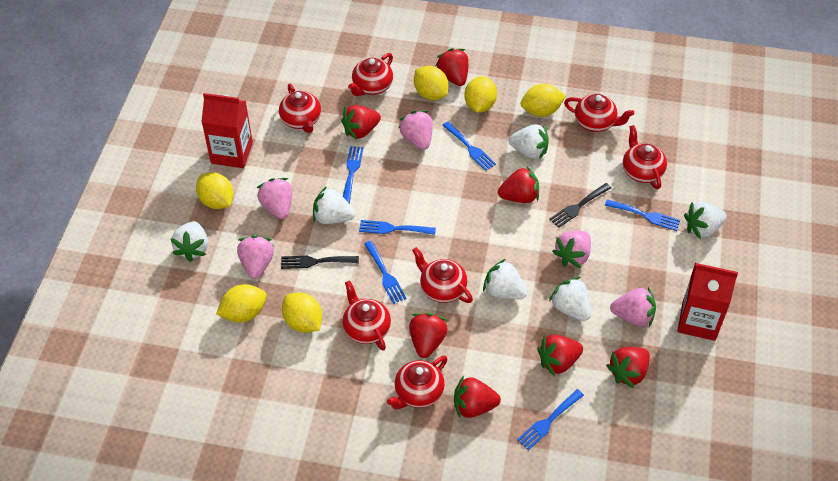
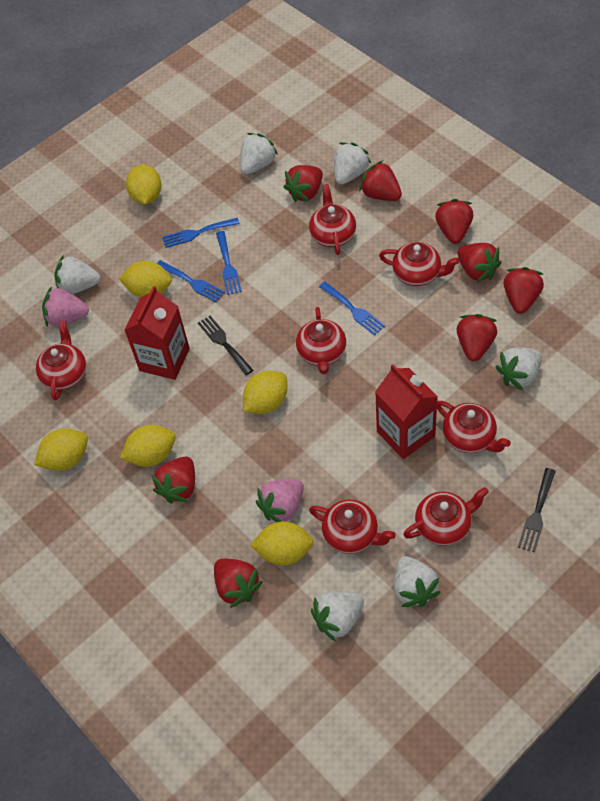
blue fork: 6 -> 4
pink strawberry: 5 -> 2
red strawberry: 7 -> 8

